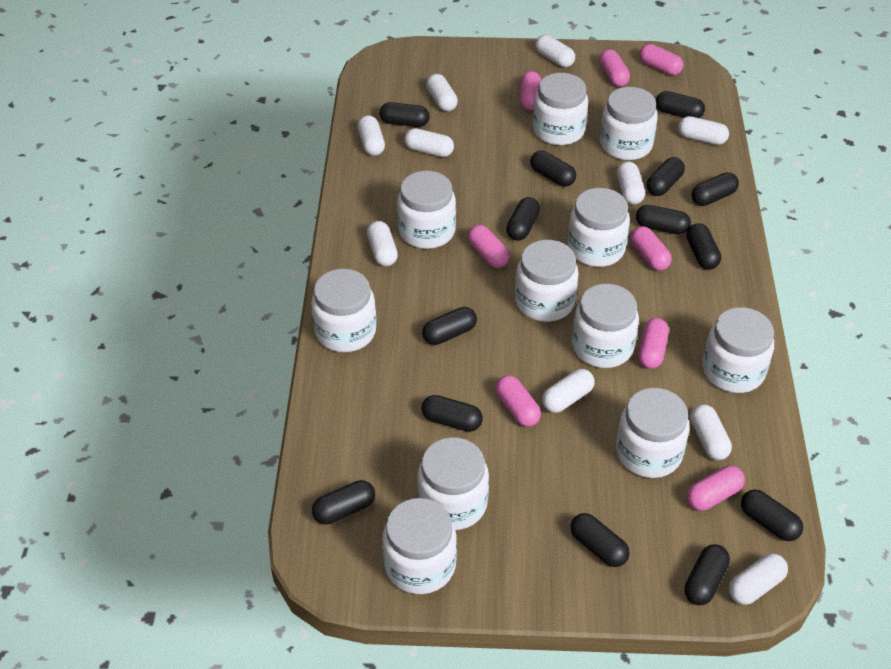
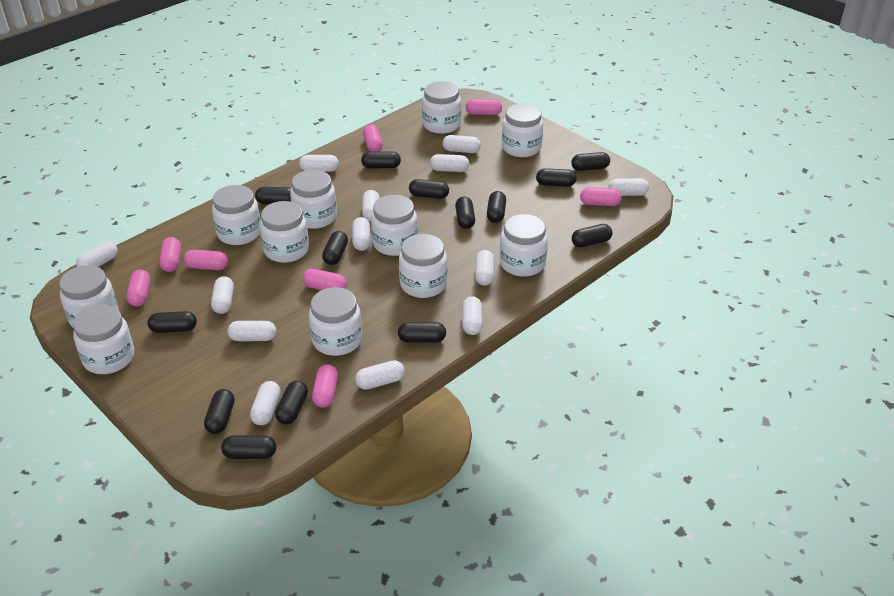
white capsule: 10 -> 13

